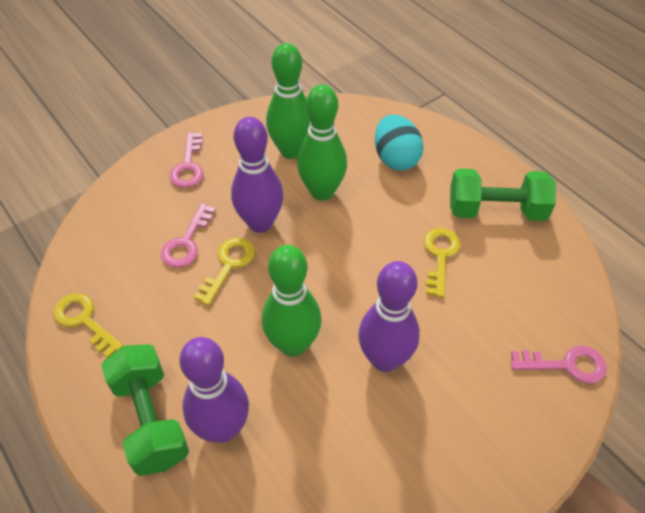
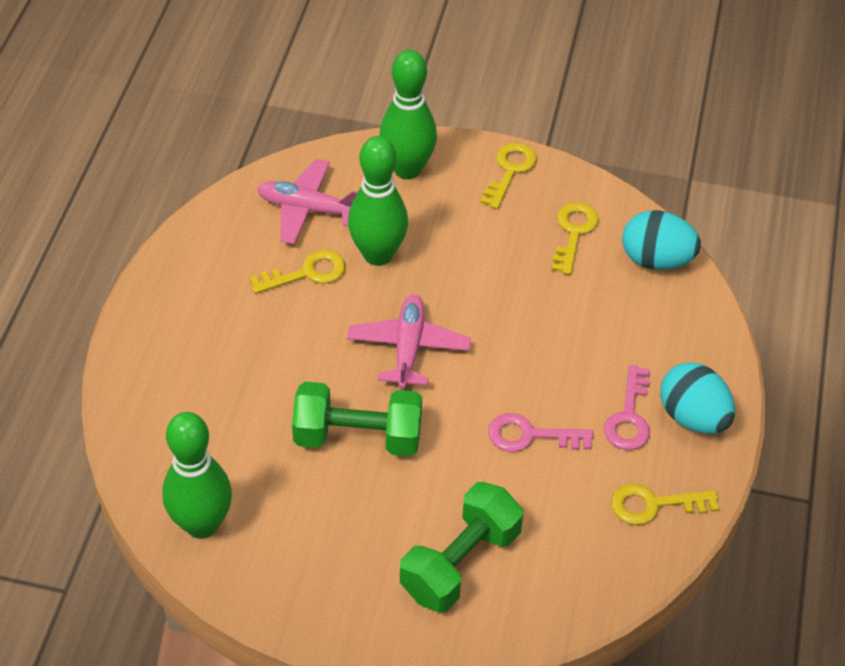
pink key: 3 -> 2
pink plane: 0 -> 2
purple bowling pin: 3 -> 0
turquoise egg: 1 -> 2
yellow key: 3 -> 4

